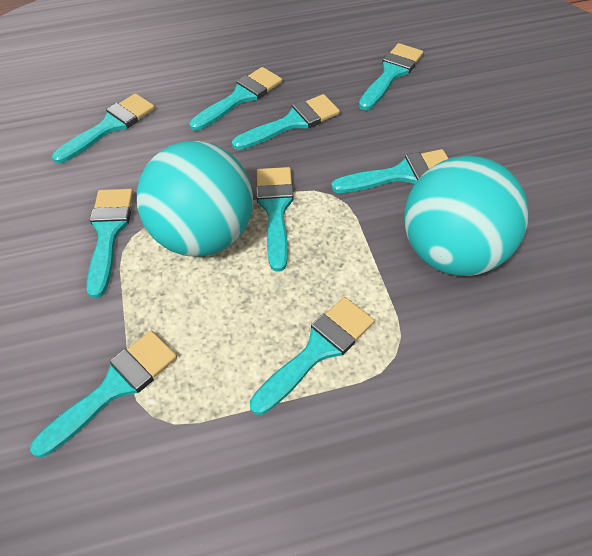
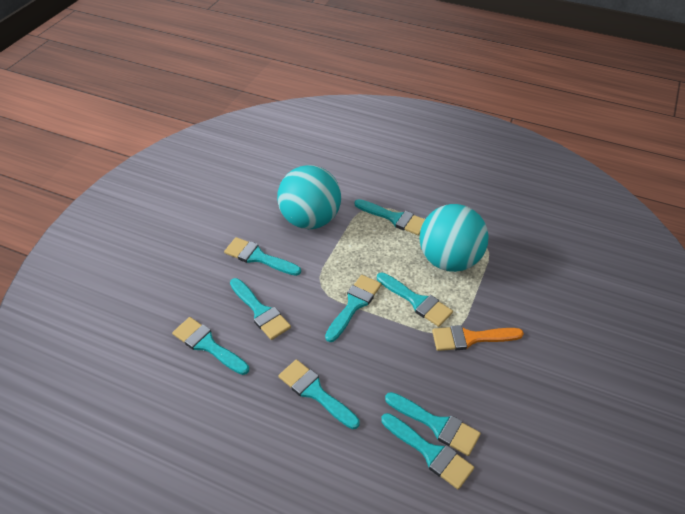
orange brush: 0 -> 1

